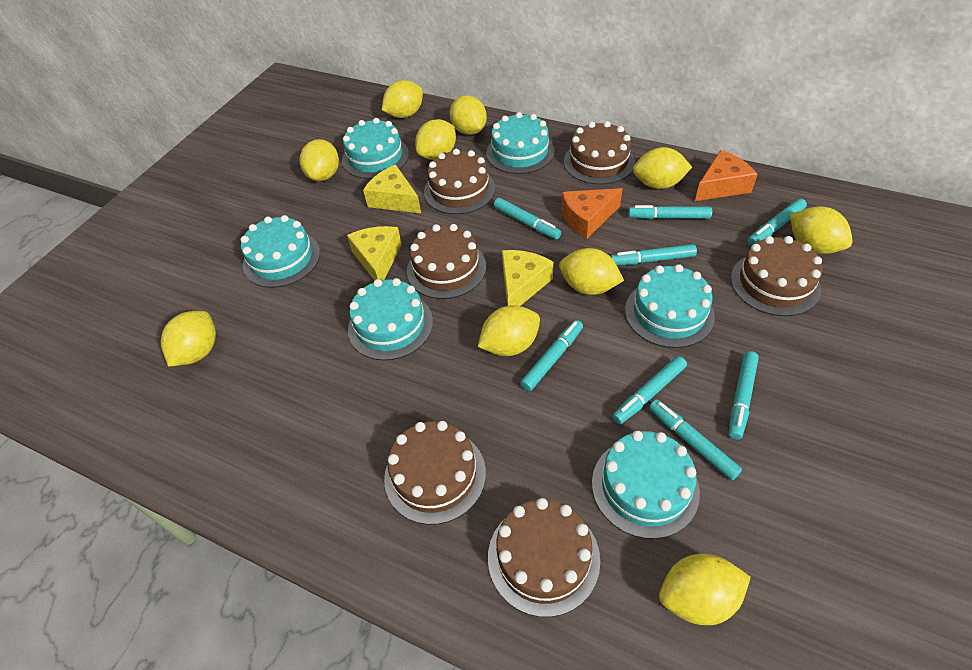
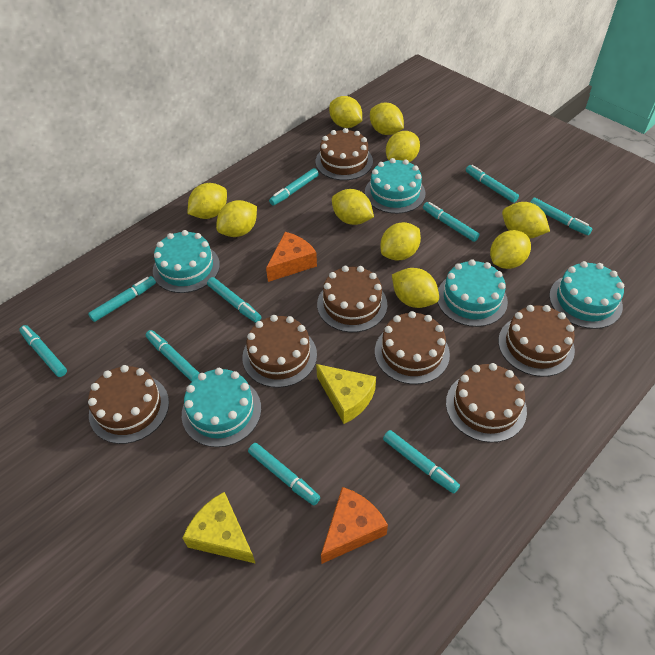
brown cake: 6 -> 7
turquoise cake: 6 -> 5
turquoise marker: 8 -> 10
yellow cheese: 3 -> 2

